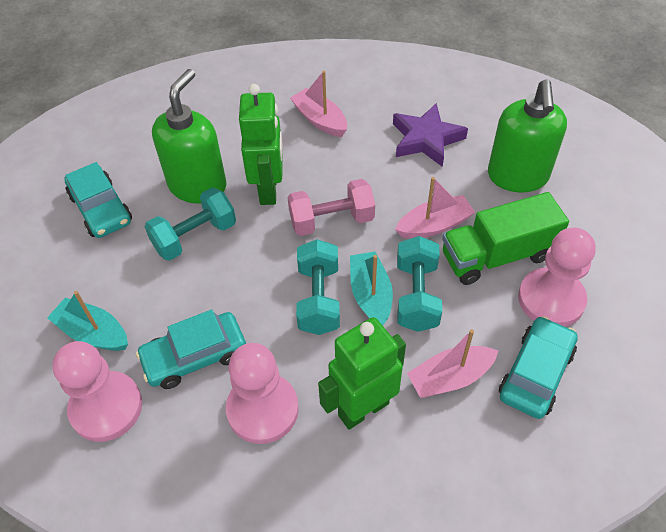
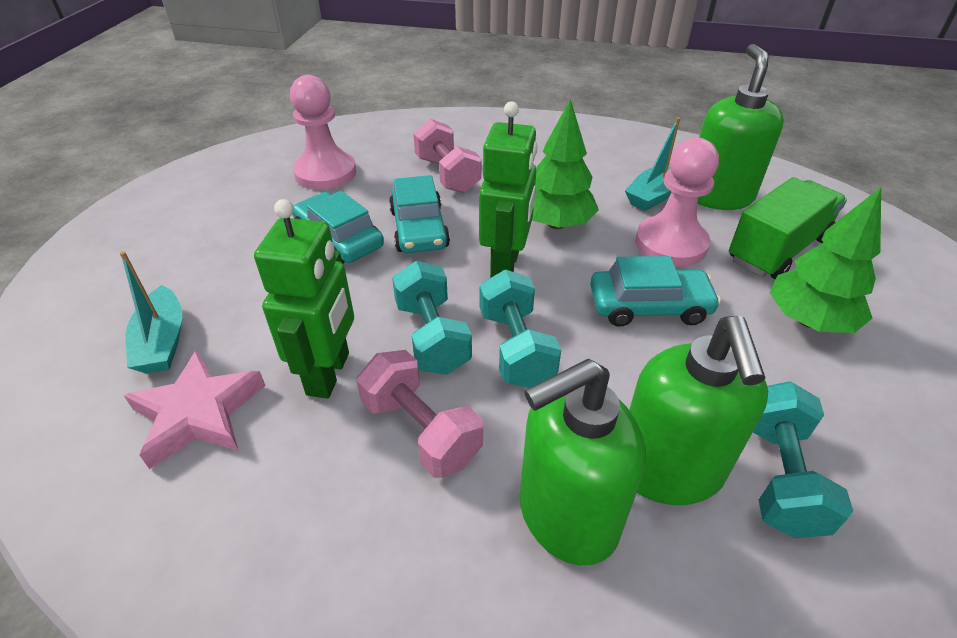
green soap dispenser: 2 -> 3
green tree: 0 -> 2
pink boat: 3 -> 0
pink dumbbell: 1 -> 2
pink pawn: 3 -> 2
pink star: 0 -> 1
purple star: 1 -> 0

